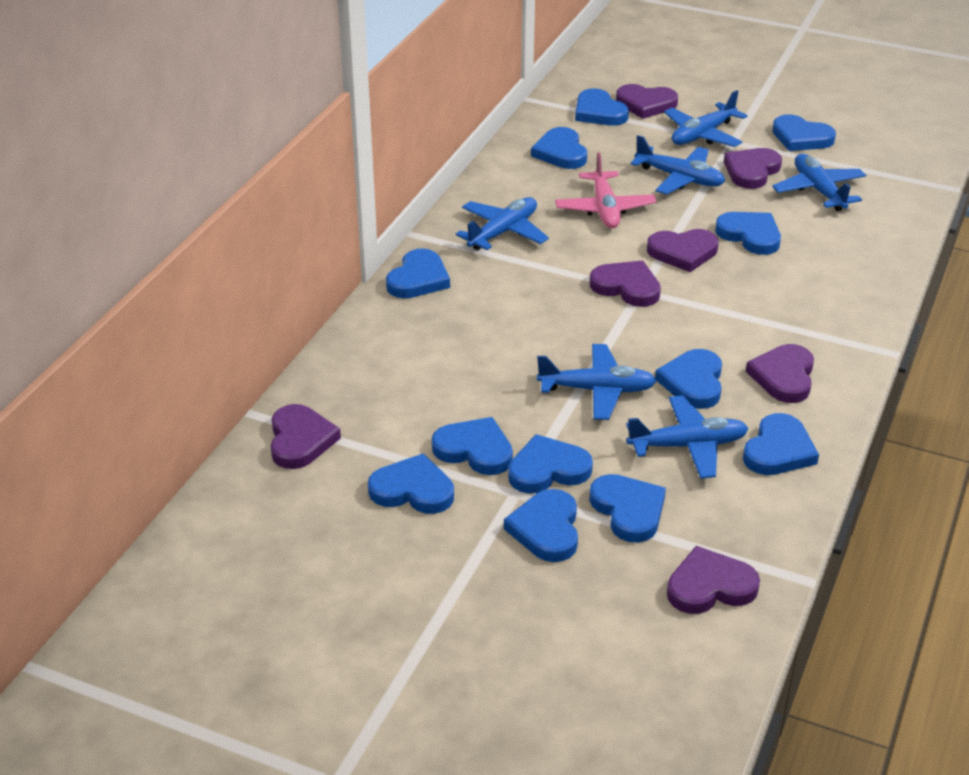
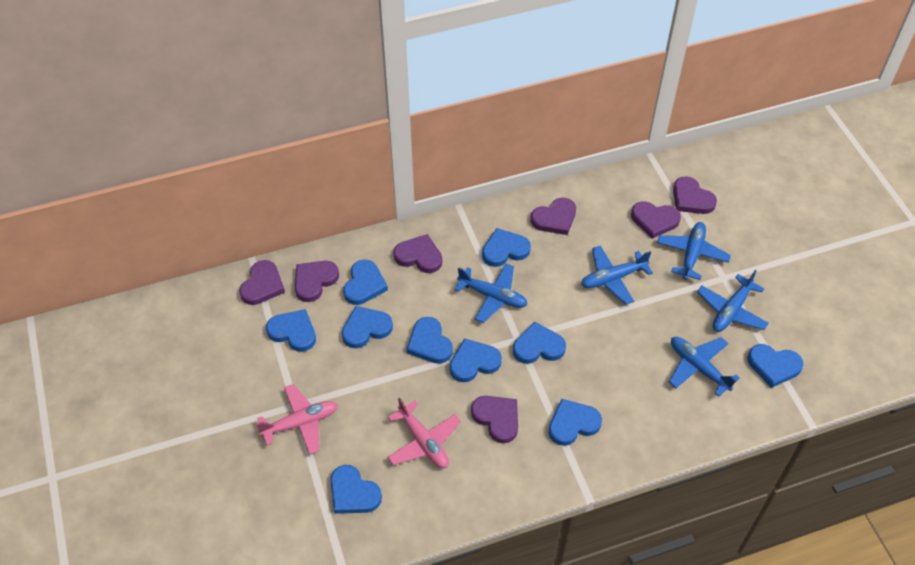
blue heart: 12 -> 10
blue plane: 6 -> 5
pink plane: 1 -> 2

